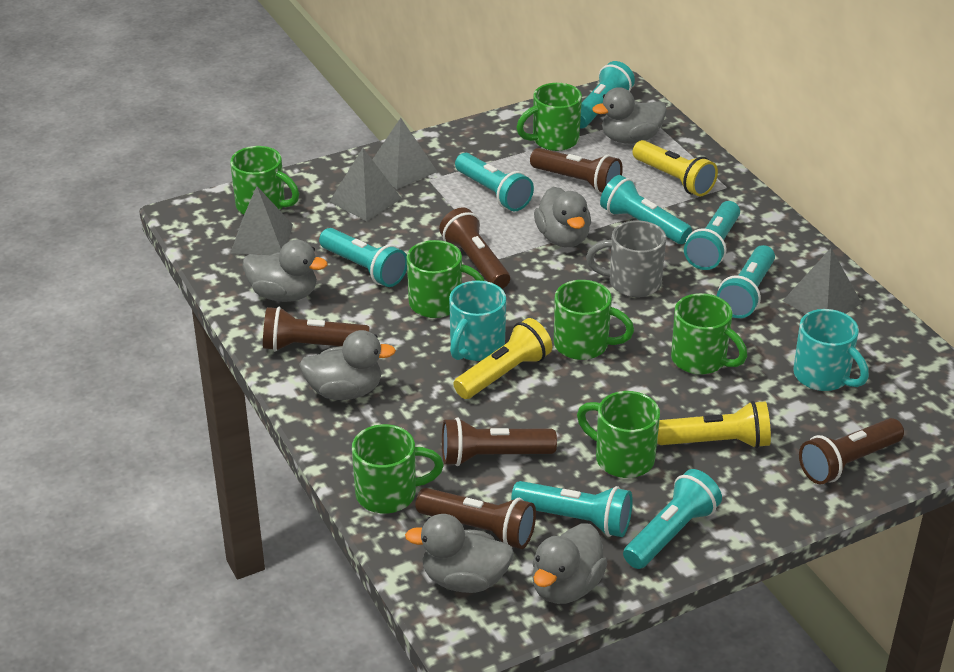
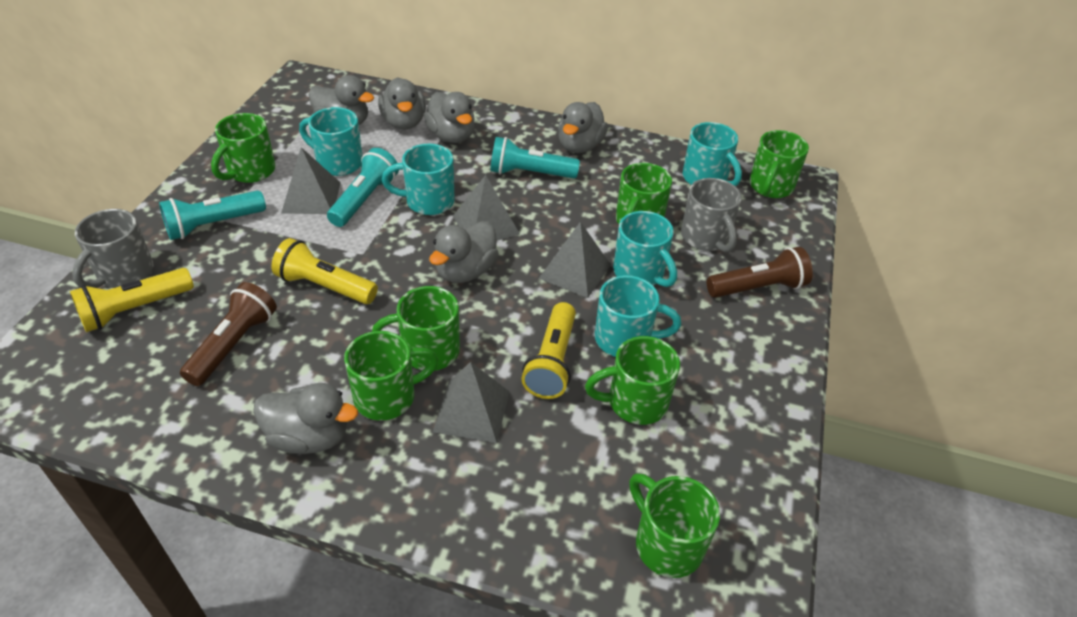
brown flashlight: 6 -> 2
grey mug: 1 -> 2
turquoise flashlight: 8 -> 3
turquoise mug: 2 -> 5

